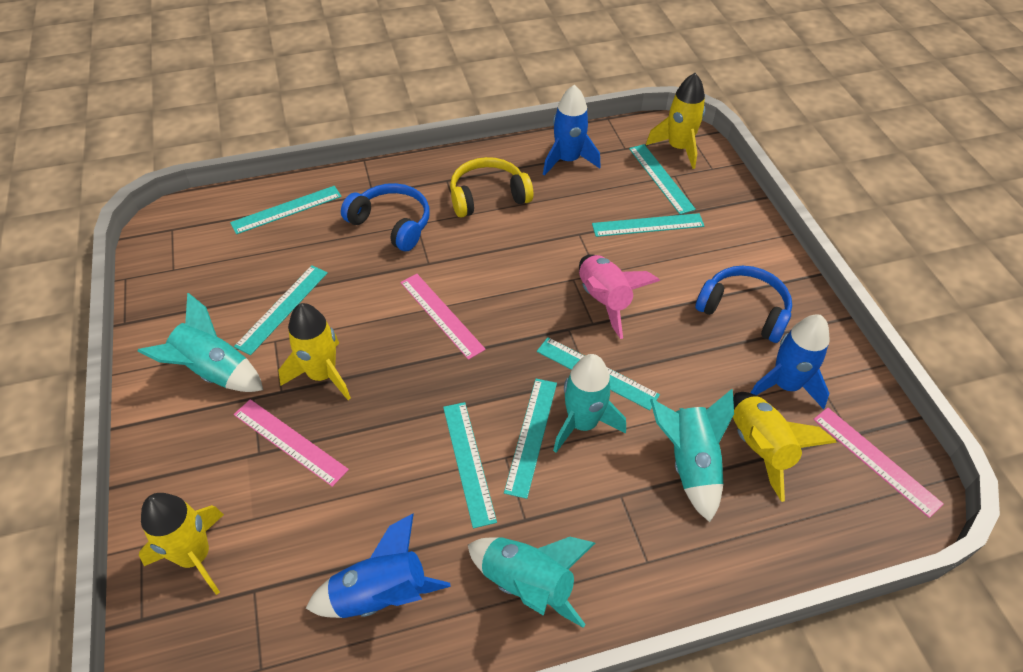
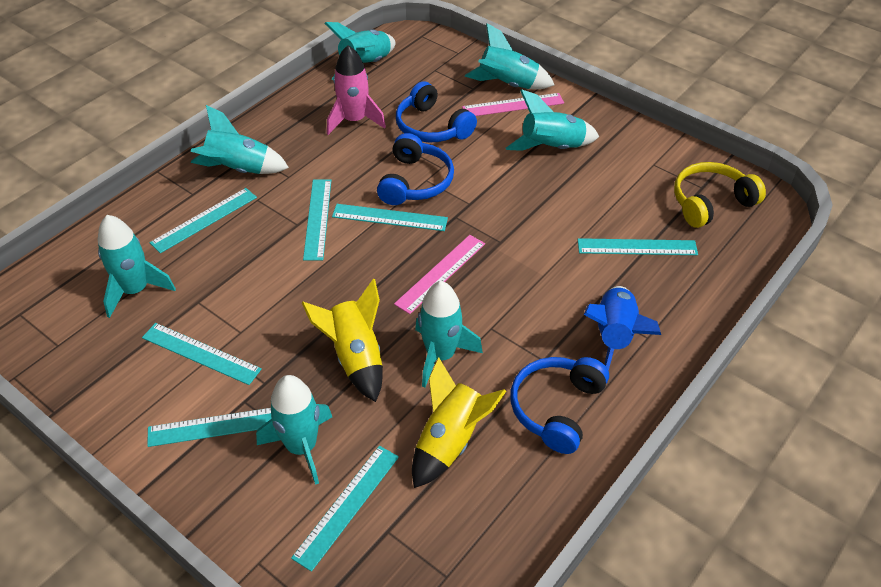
blue headphones: 2 -> 3
blue rocket: 3 -> 1
pink ruler: 3 -> 2
turquoise rocket: 4 -> 7
yellow rocket: 4 -> 2

